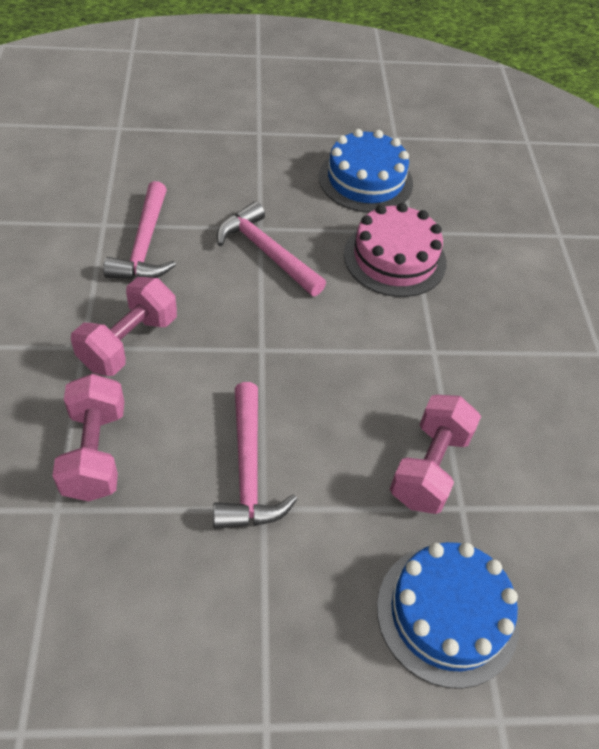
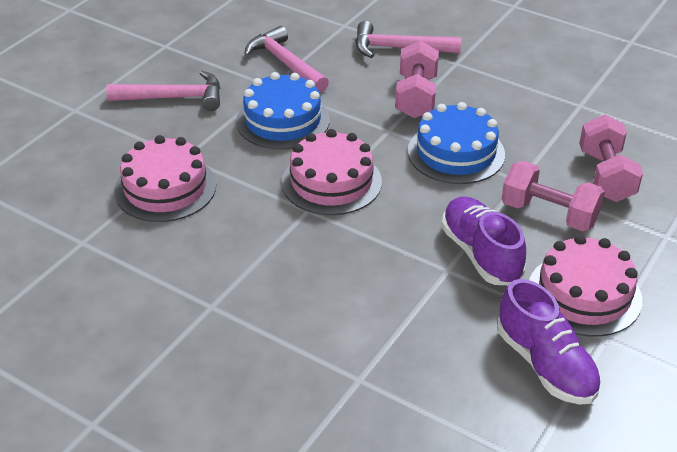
pink cake: 1 -> 3
purple shoe: 0 -> 2

